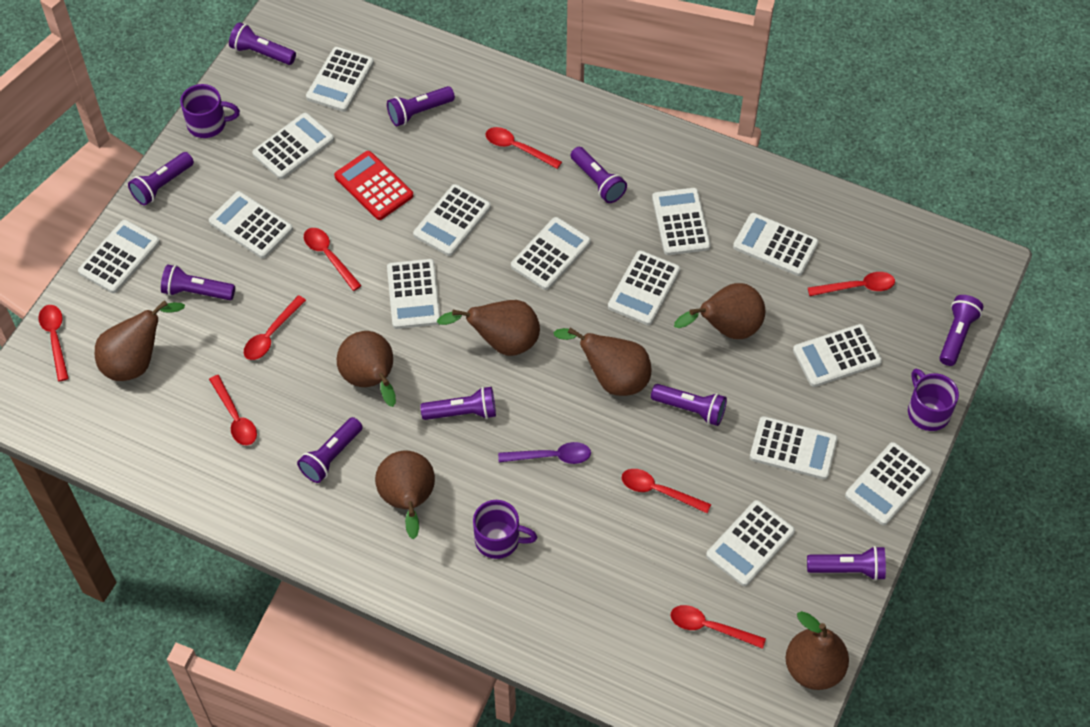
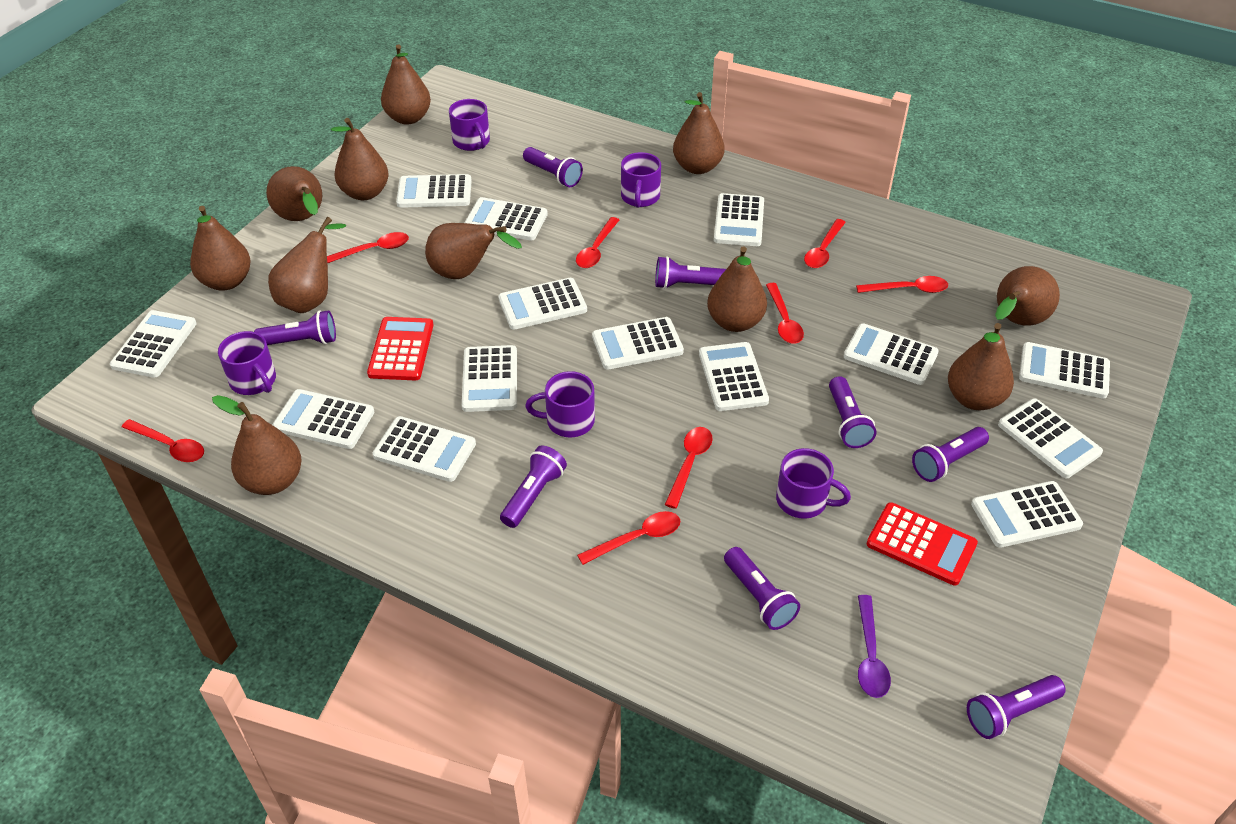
brown pear: 7 -> 11
purple flashlight: 10 -> 8
purple mug: 3 -> 5
red calculator: 1 -> 2

